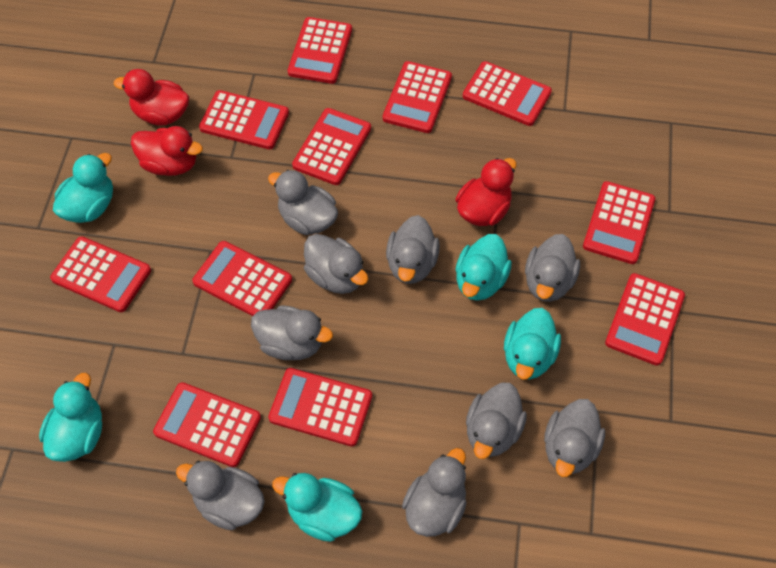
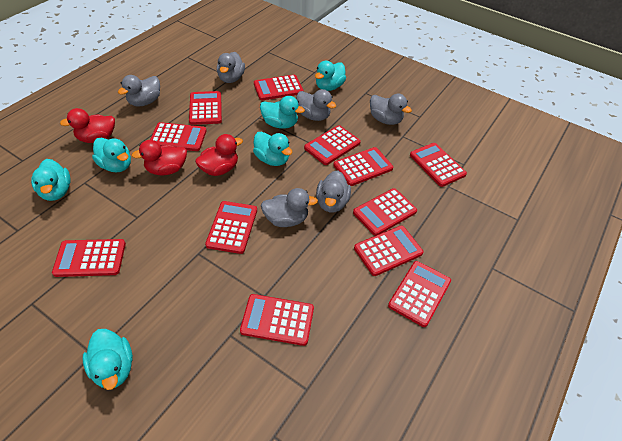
grey duck: 9 -> 6
red calculator: 11 -> 12
turquoise duck: 5 -> 6

